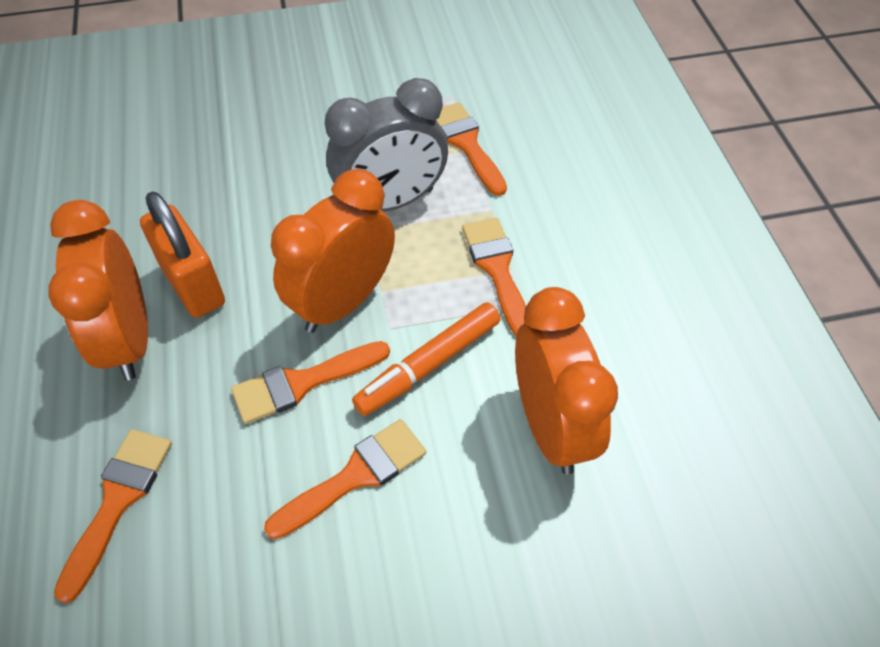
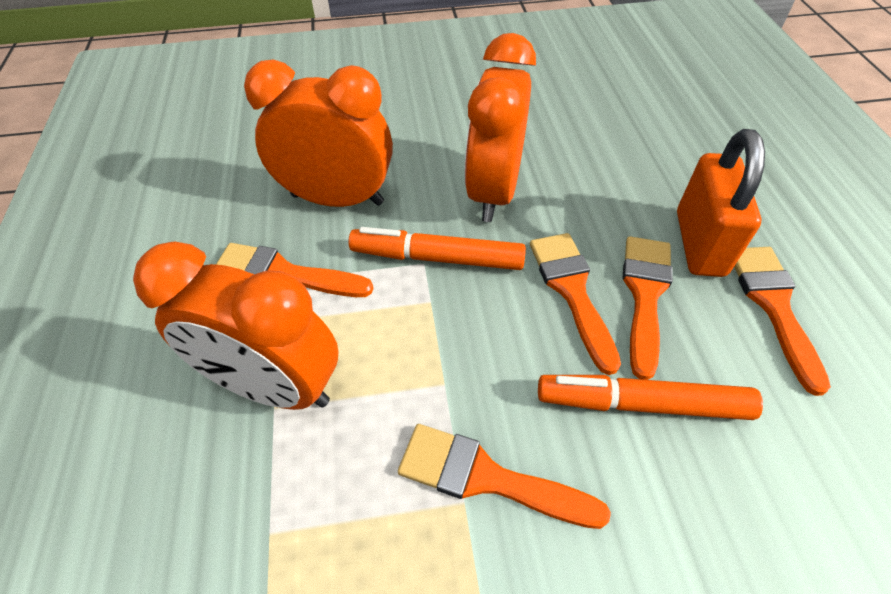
grey clock: 1 -> 0
orange marker: 1 -> 2

